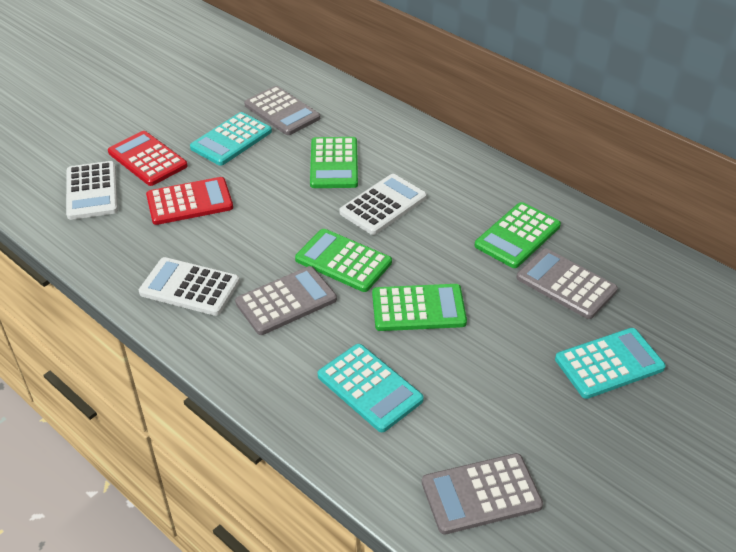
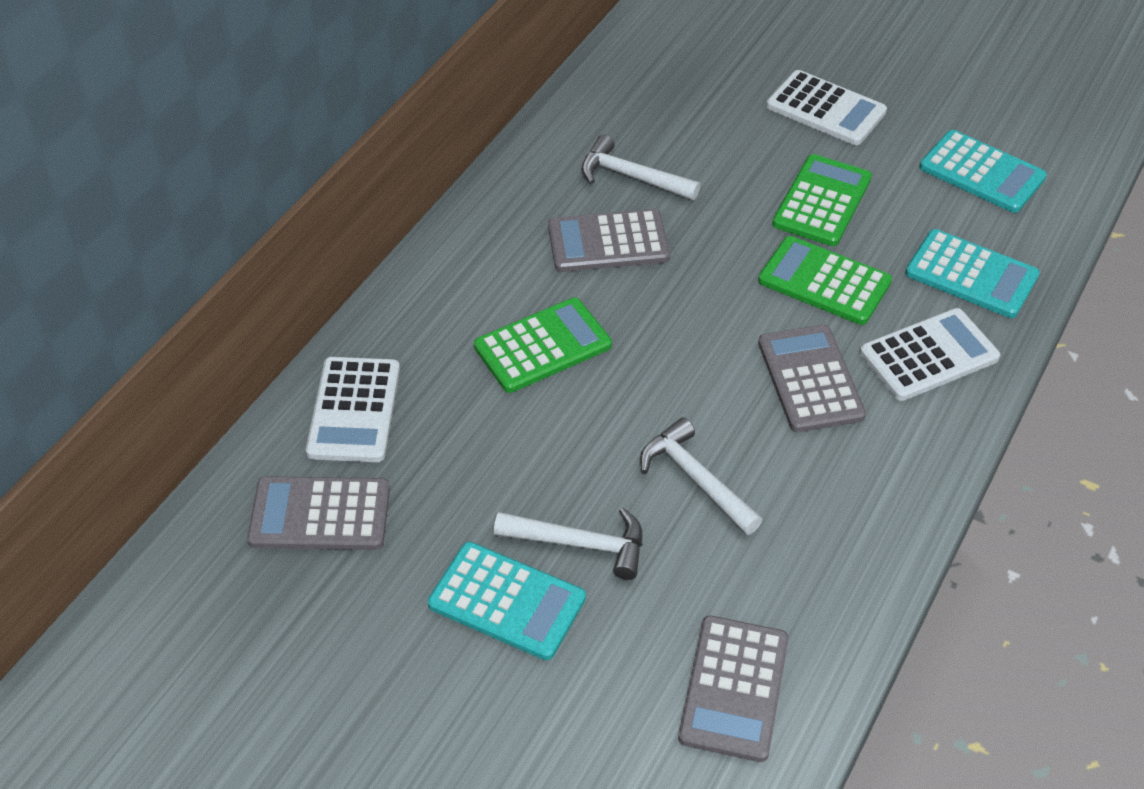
green calculator: 4 -> 3
red calculator: 2 -> 0
white hammer: 0 -> 3

